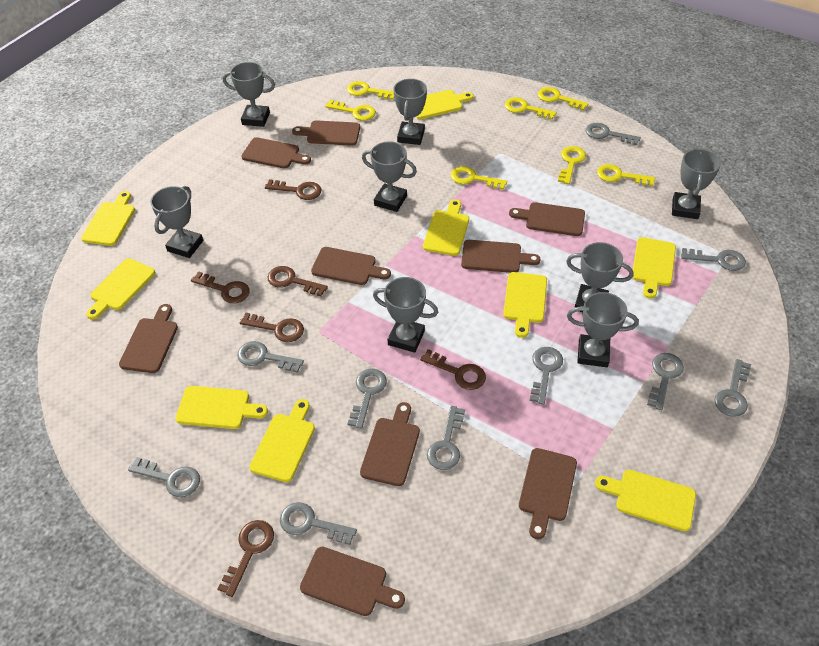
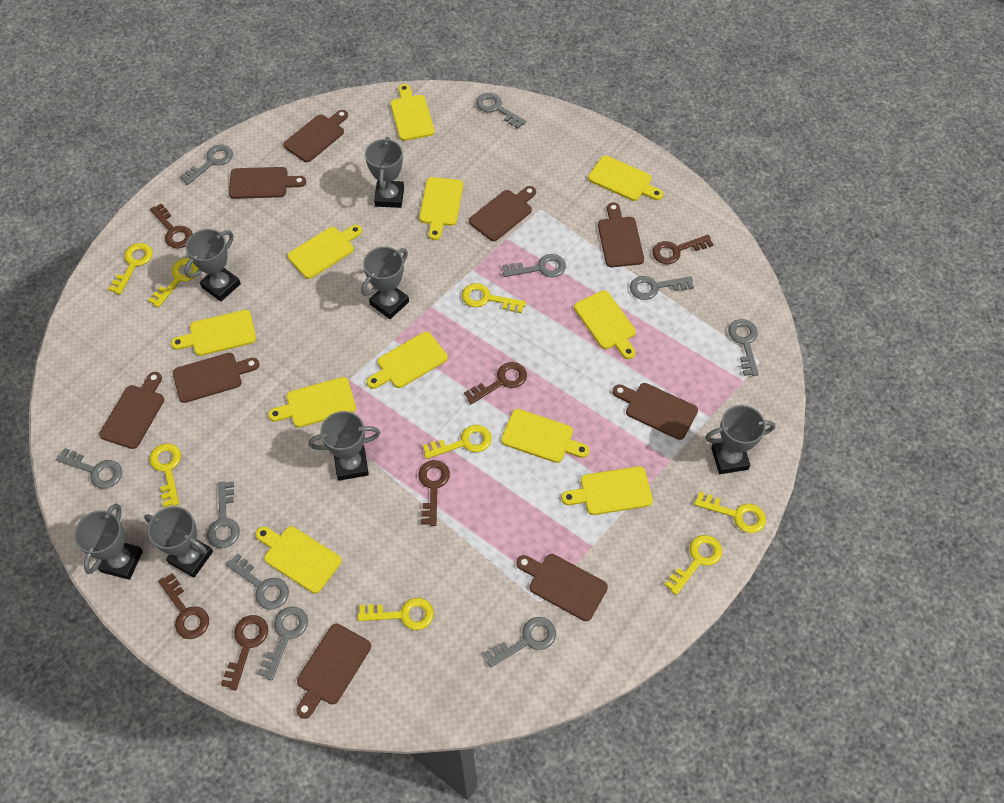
grey trophy: 8 -> 7
yellow cutting board: 9 -> 11
yellow key: 7 -> 8

